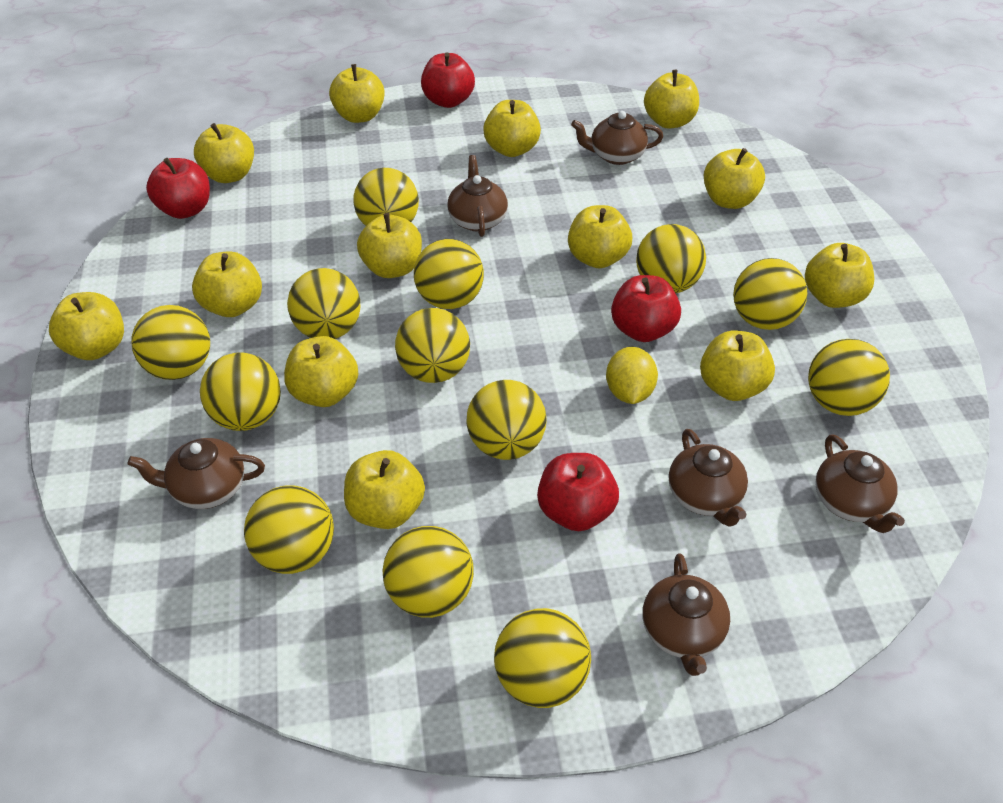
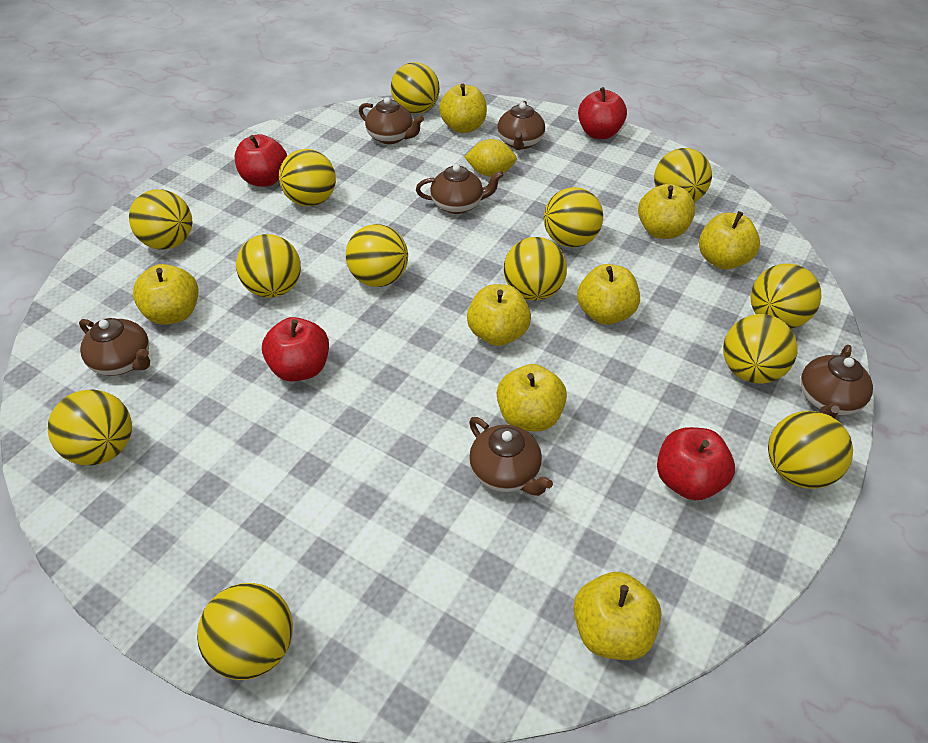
yellow apple: 13 -> 8

